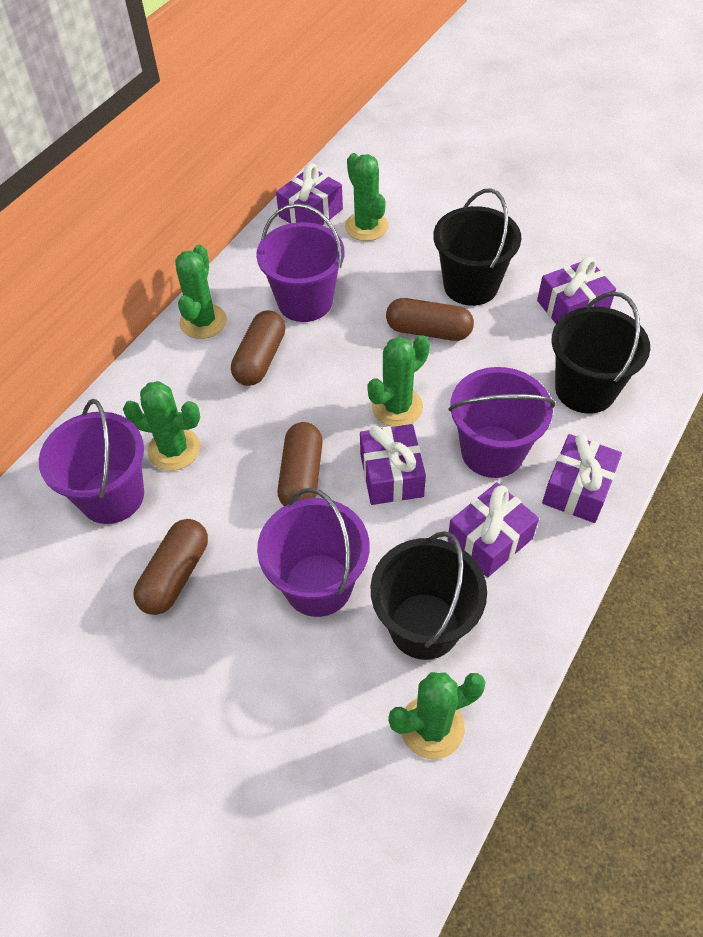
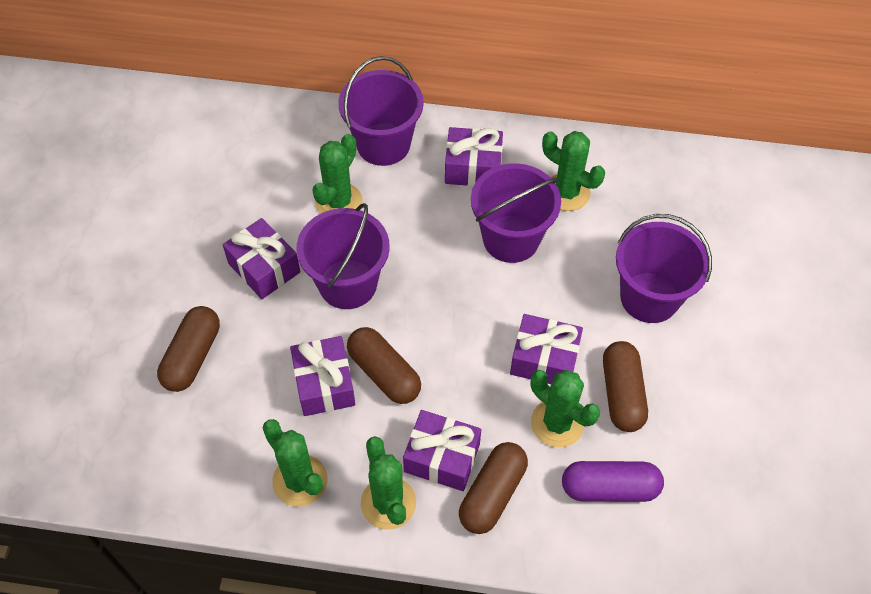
black bucket: 3 -> 0
purple capsule: 0 -> 1

